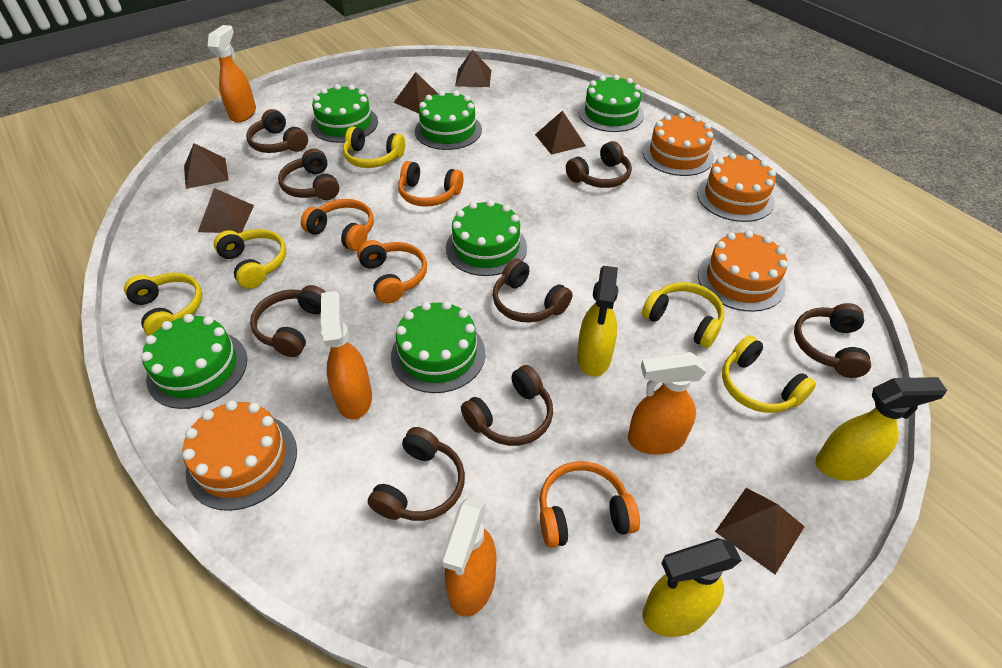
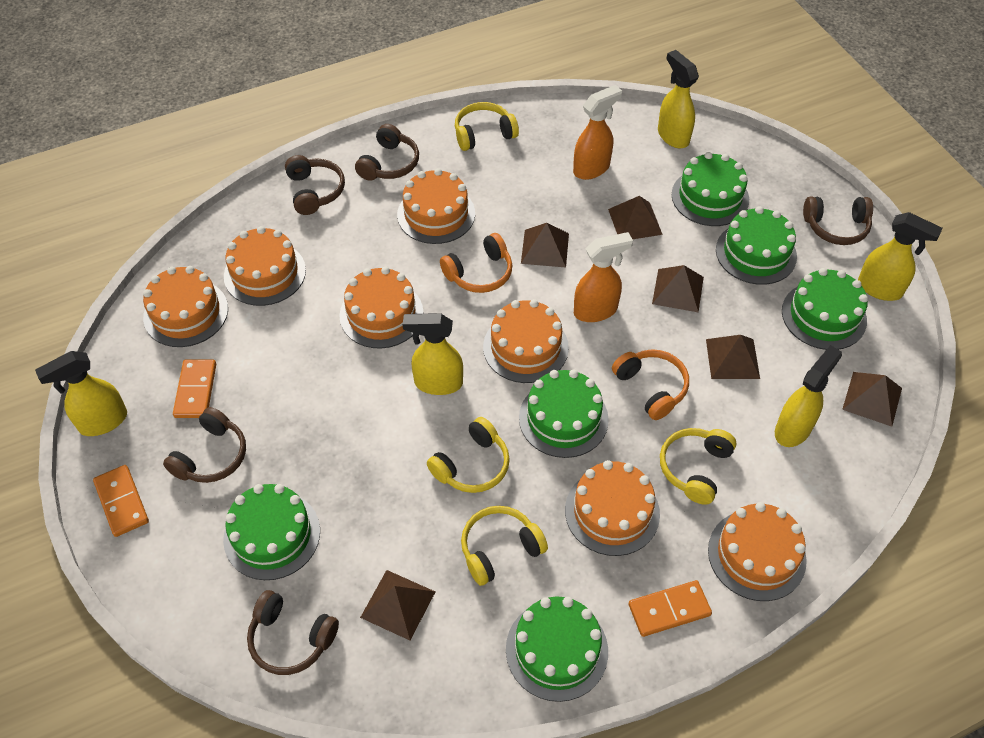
brown headphones: 8 -> 5
orange cake: 4 -> 7
orange domino: 0 -> 3
orange headphones: 4 -> 2
orange spray bottle: 4 -> 2
yellow headphones: 5 -> 4
yellow spray bottle: 3 -> 5

